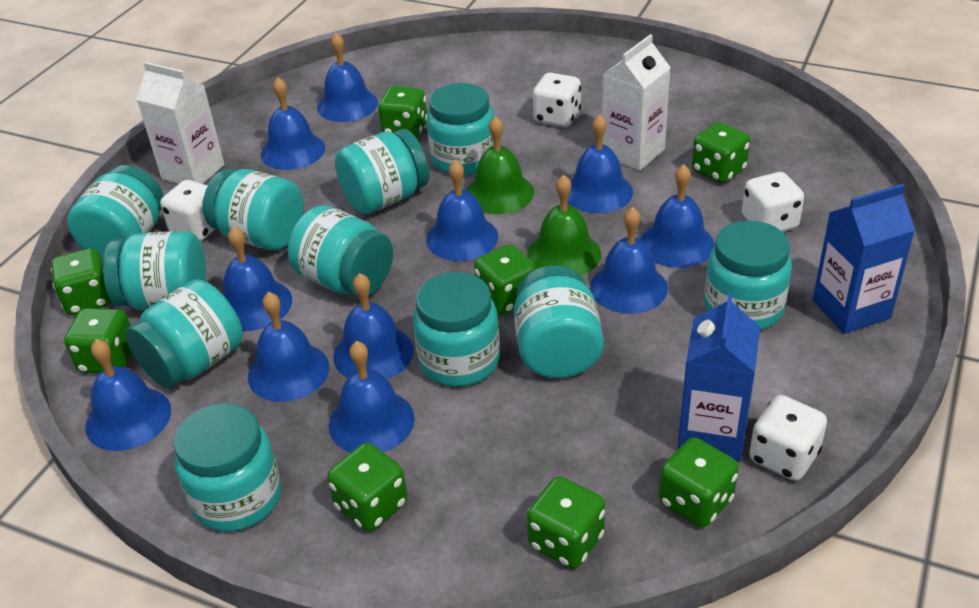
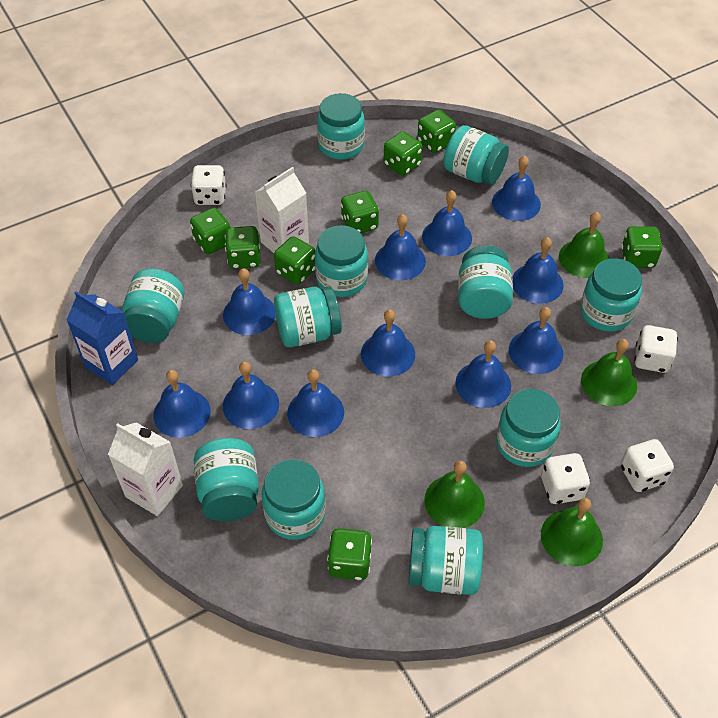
blue carton: 2 -> 1
green bell: 2 -> 4

